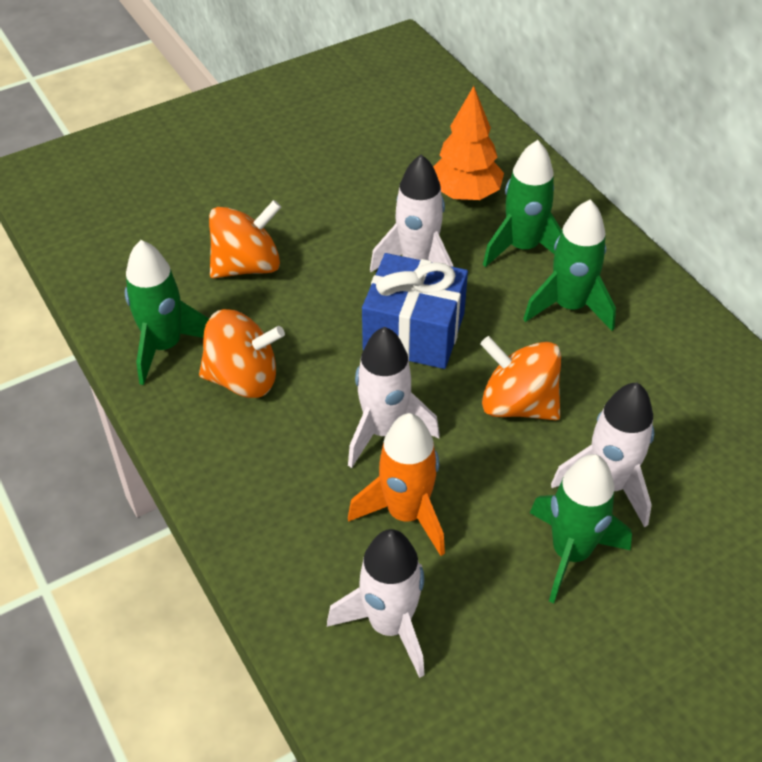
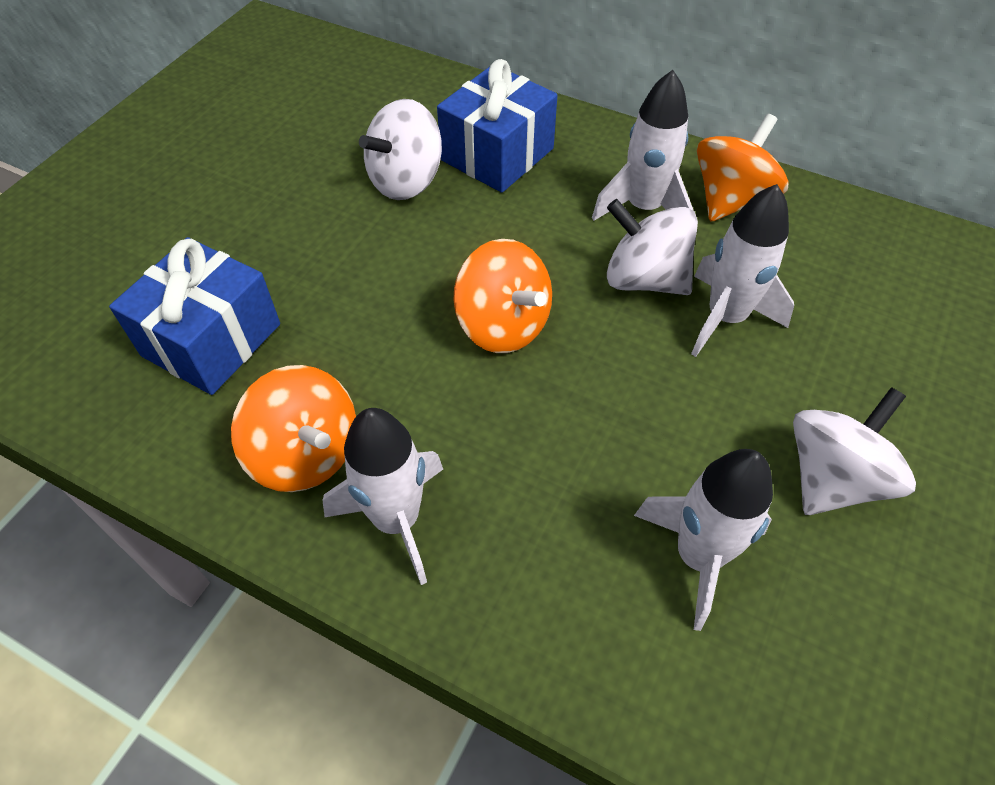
blue gift: 1 -> 2
green rocket: 4 -> 0
orange rocket: 1 -> 0
orange tree: 1 -> 0
white spinning top: 0 -> 3

